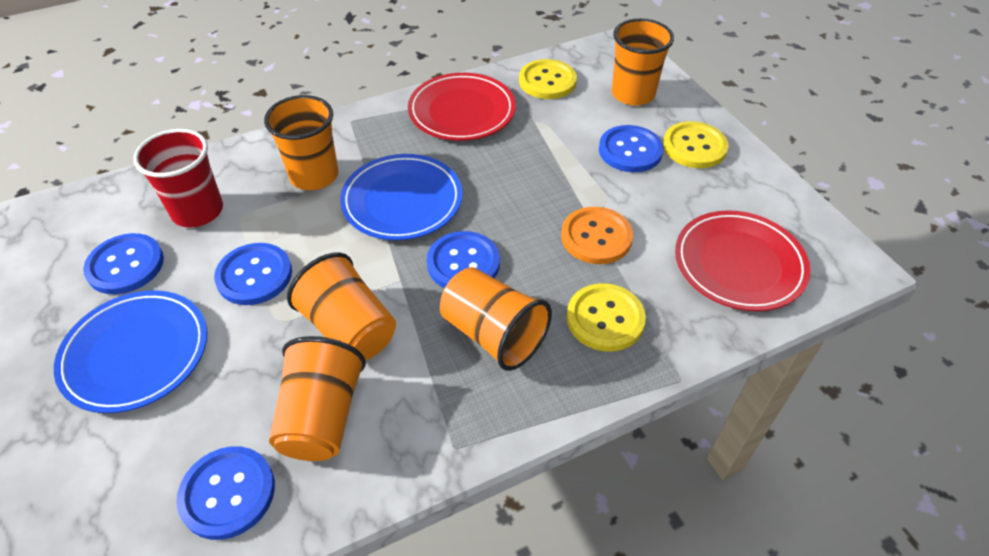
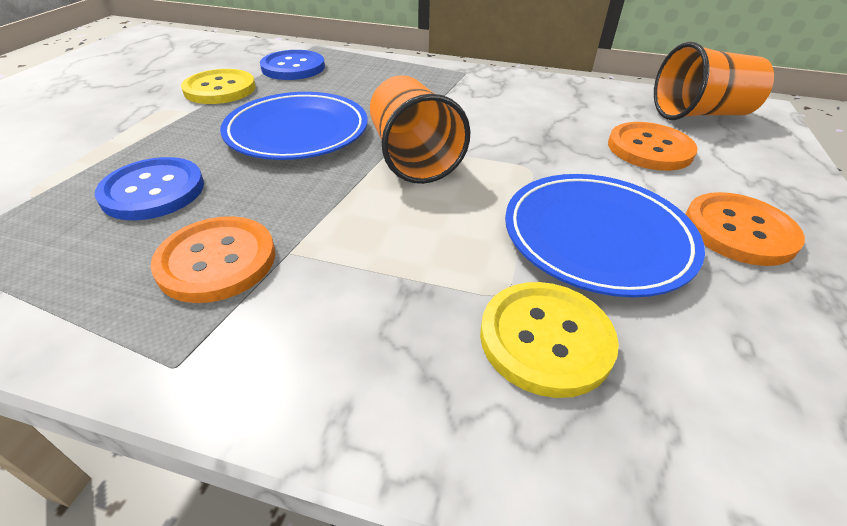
blue button: 5 -> 2
orange button: 1 -> 3
orange cup: 5 -> 2
red cup: 1 -> 0
red plate: 2 -> 0
yellow button: 3 -> 2

